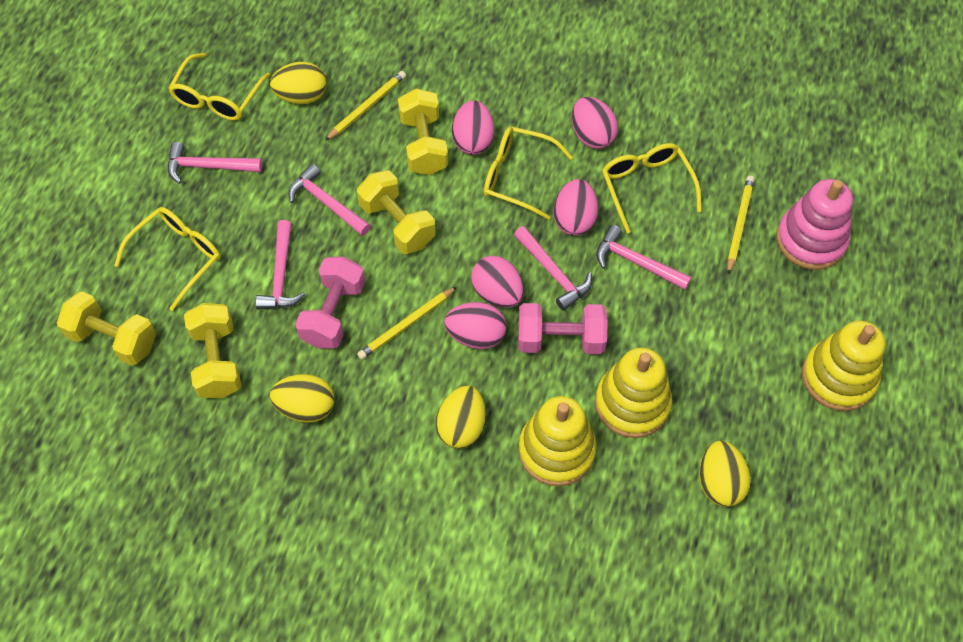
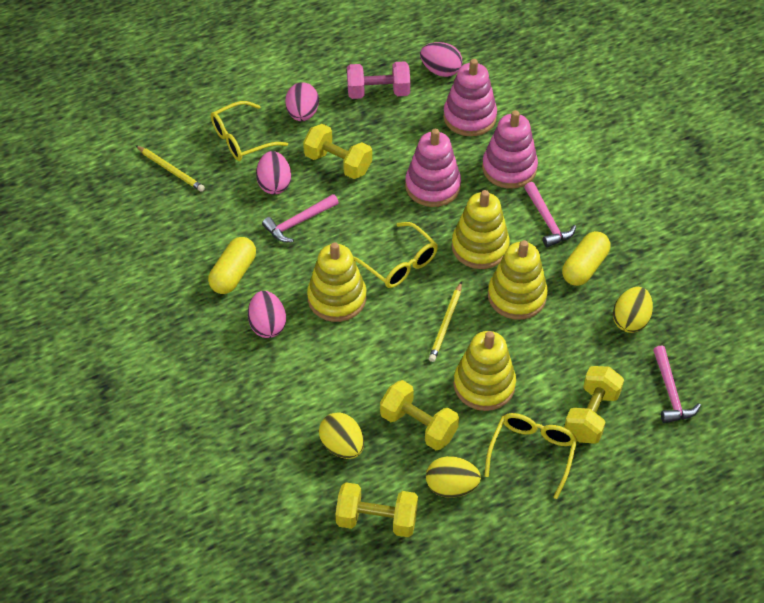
pink dumbbell: 2 -> 1
pink egg: 5 -> 4
pink hammer: 5 -> 3
pink stacking toy: 1 -> 3
yellow capsule: 0 -> 2
yellow egg: 4 -> 3
yellow glasses: 4 -> 3
yellow pencil: 3 -> 2
yellow stacking toy: 3 -> 4

